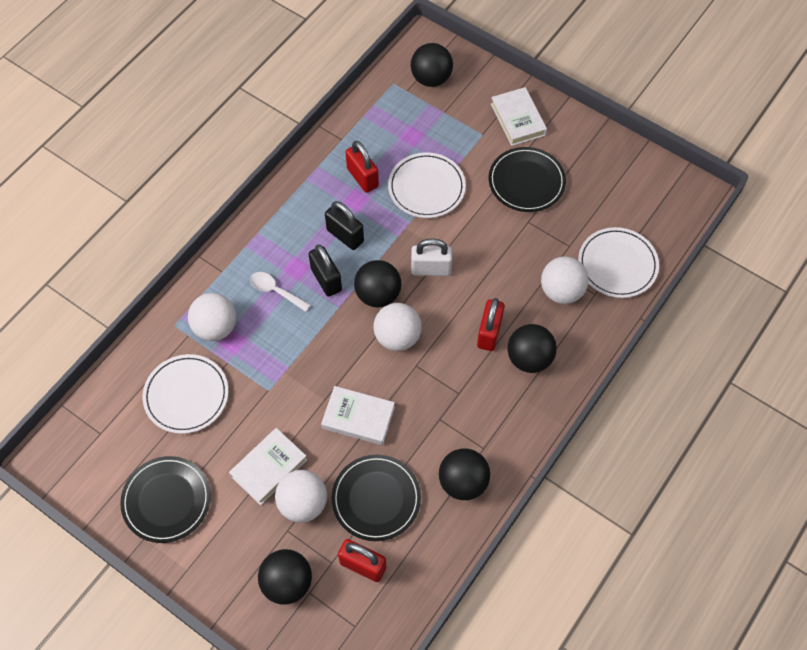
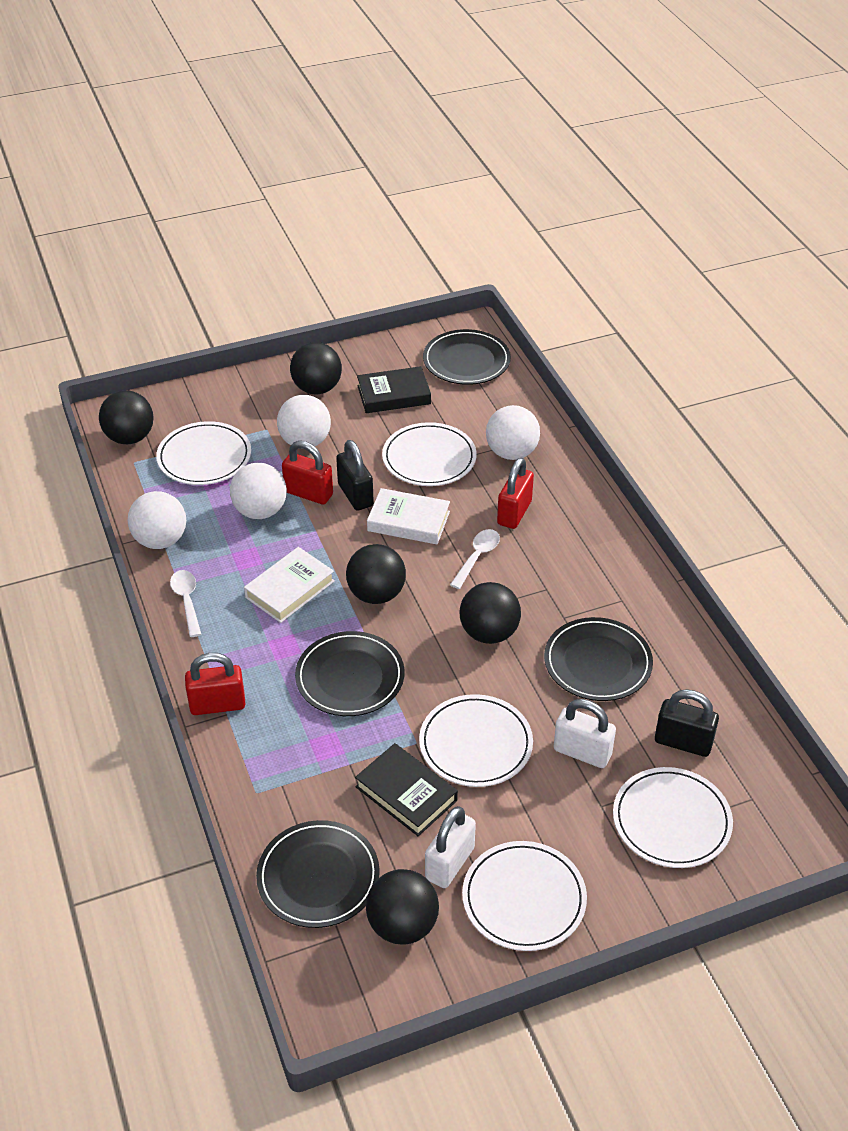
black book: 0 -> 2
black plate: 3 -> 4
white book: 3 -> 2
white padlock: 1 -> 2
white plate: 3 -> 5
white spoon: 1 -> 2

